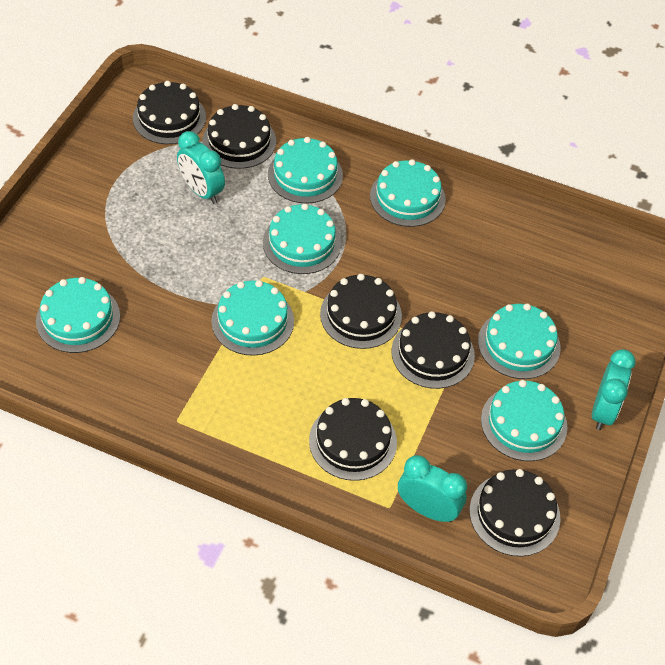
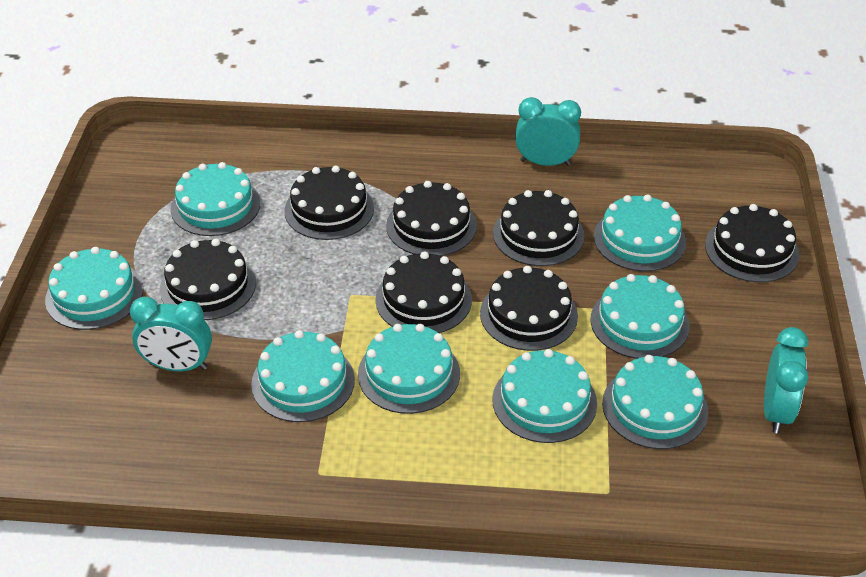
black cake: 6 -> 7
turquoise cake: 7 -> 8

